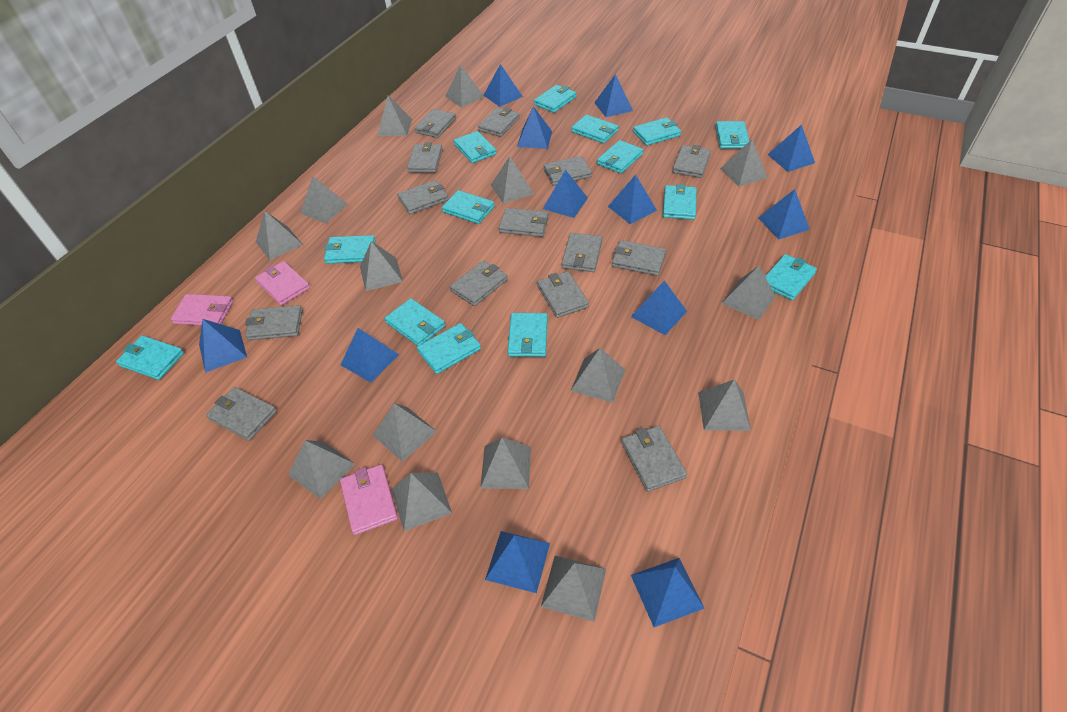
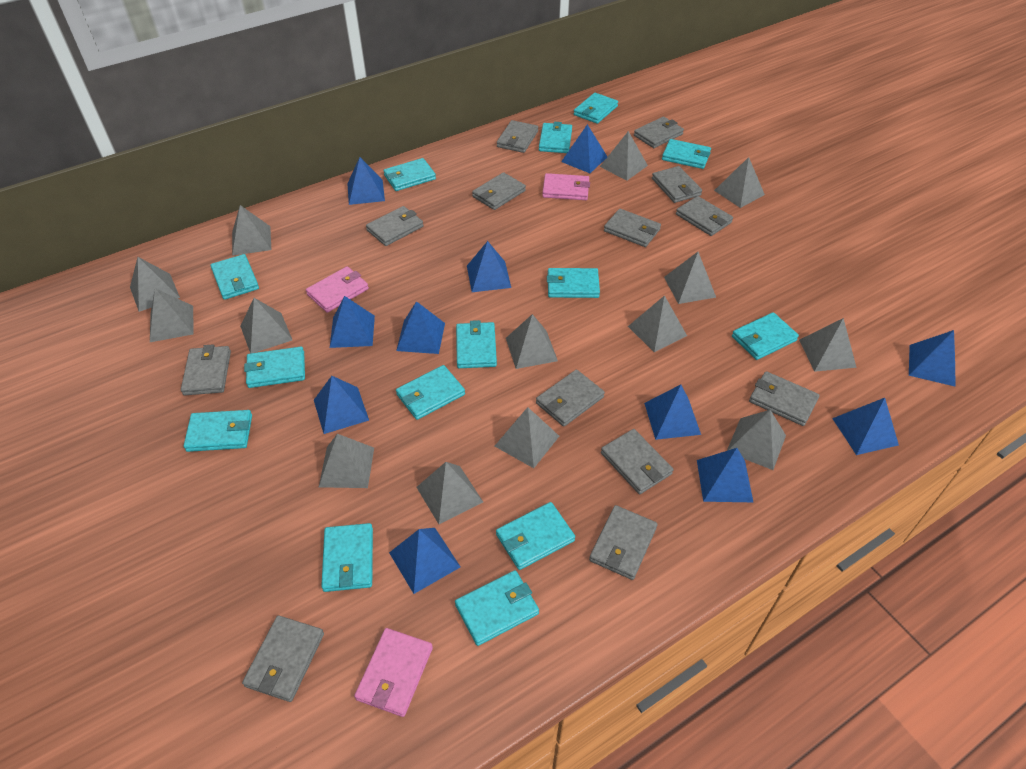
blue pyramid: 12 -> 11
grey pyramid: 15 -> 14
grey wallet: 14 -> 13

